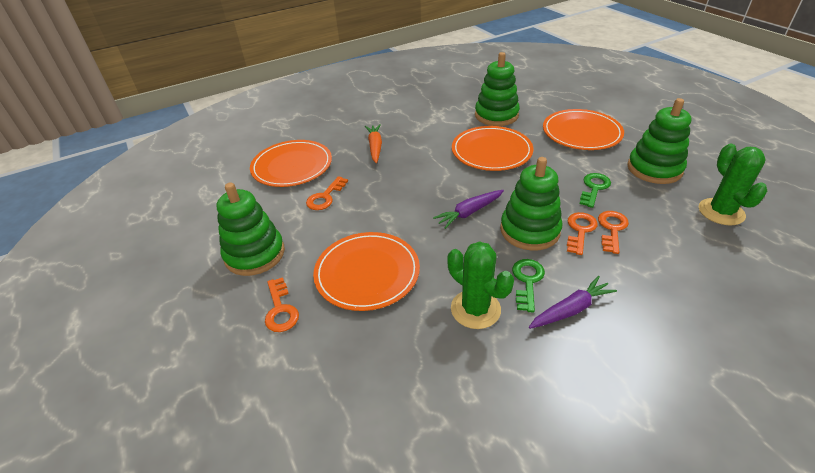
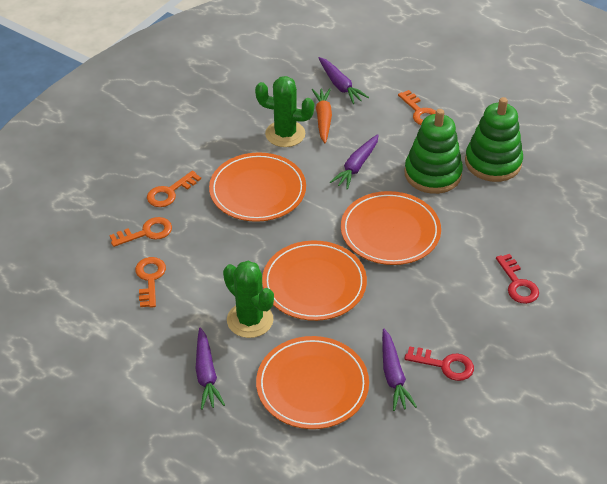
green key: 2 -> 0
green stacking toy: 4 -> 2
purple carrot: 2 -> 4
red key: 0 -> 2

